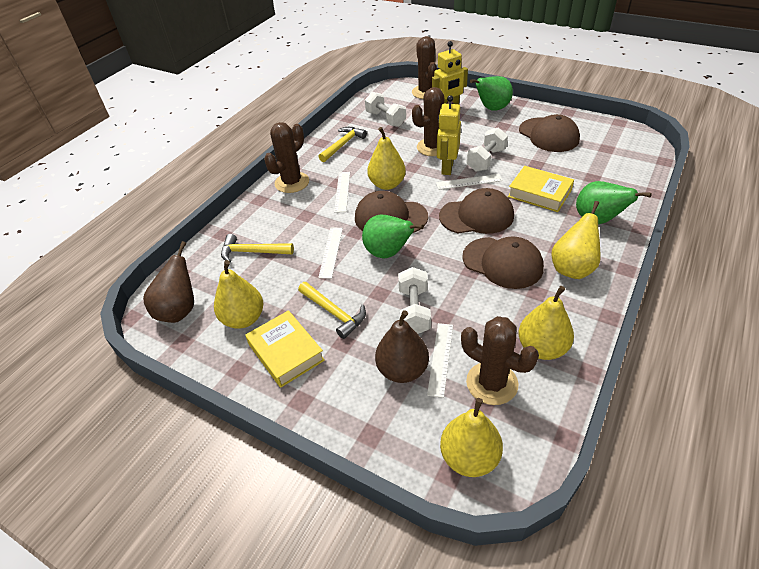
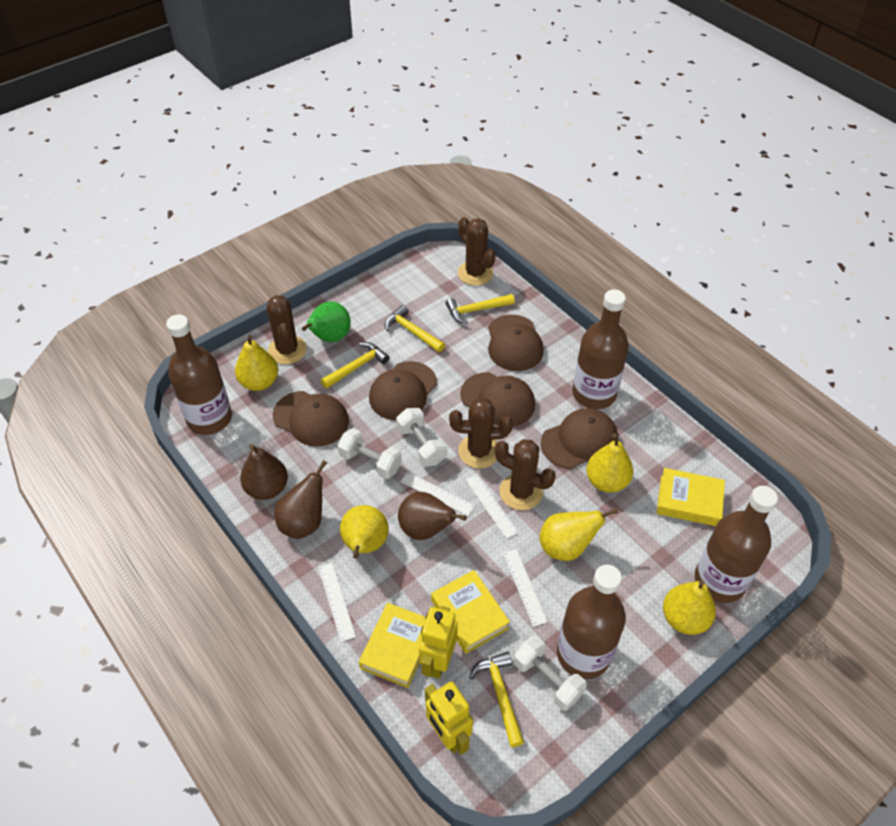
brown bottle: 0 -> 4
brown cap: 4 -> 5
brown pear: 2 -> 3
green pear: 3 -> 1
yellow book: 2 -> 3
yellow hammer: 3 -> 4

